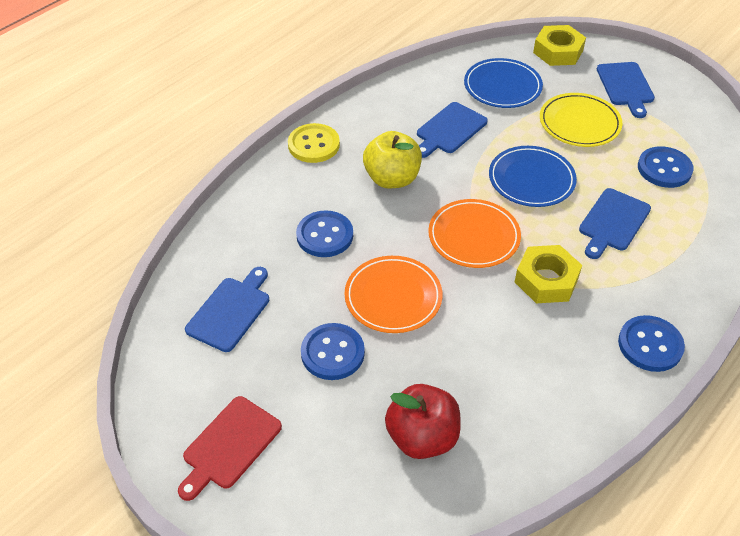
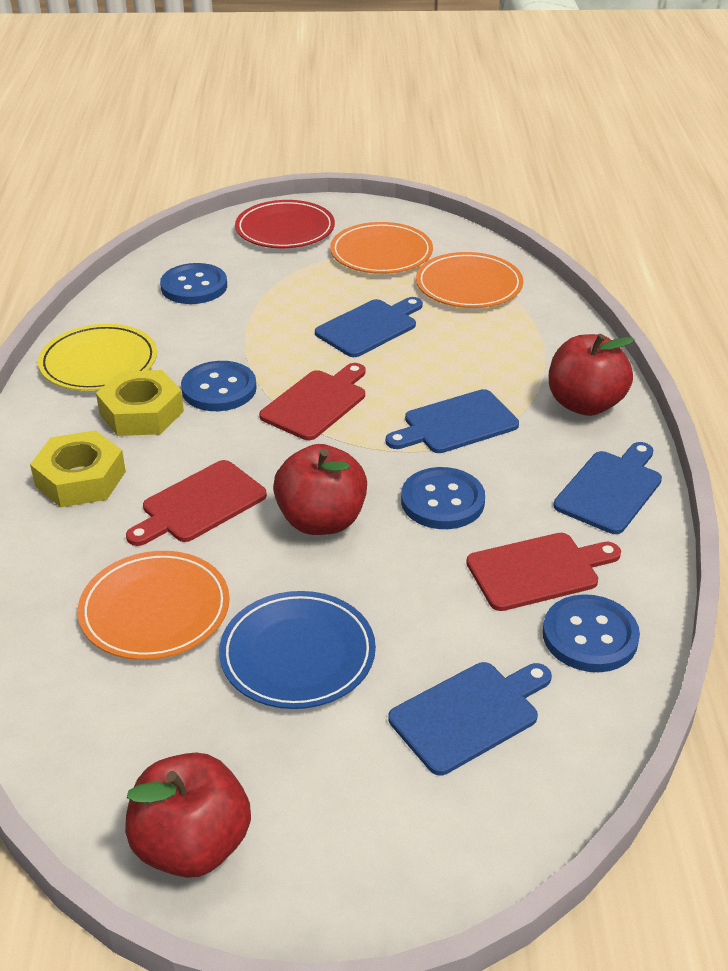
blue plate: 2 -> 1
orange plate: 2 -> 3
red apple: 1 -> 3
red cutting board: 1 -> 3
red plate: 0 -> 1
yellow apple: 1 -> 0
yellow button: 1 -> 0

